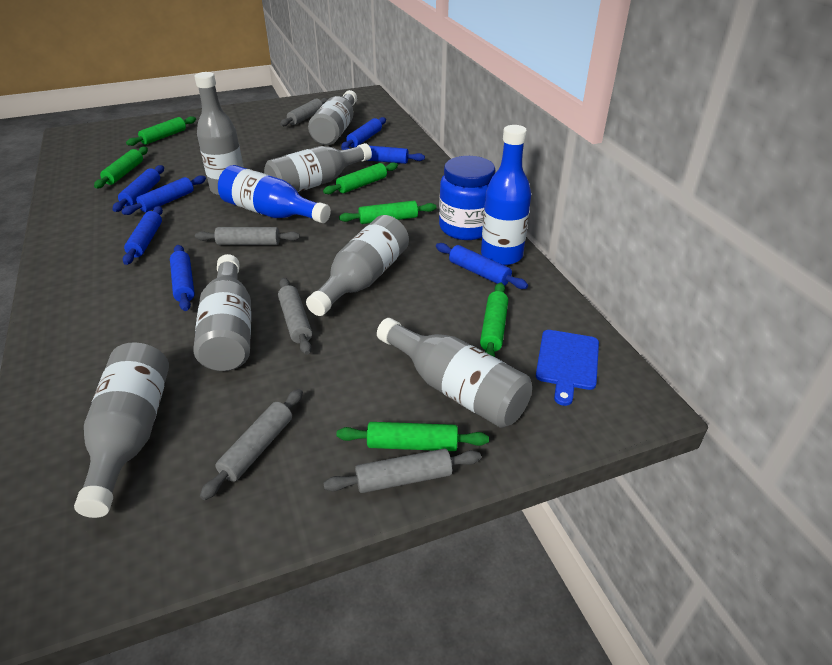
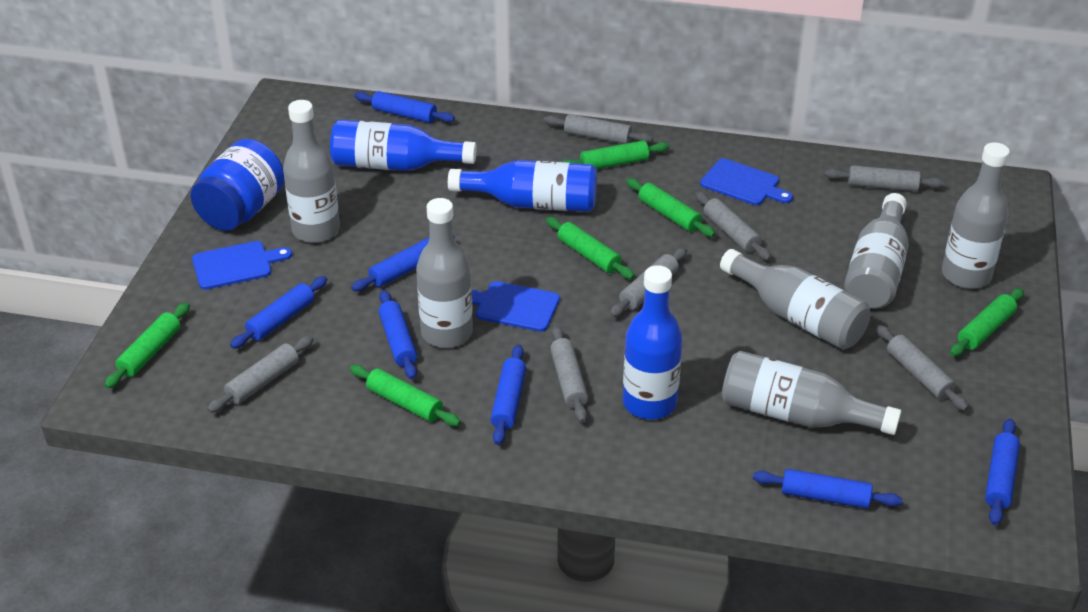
blue bottle: 2 -> 3
blue cutting board: 1 -> 3
grey bottle: 7 -> 6
grey rolling pin: 5 -> 7

